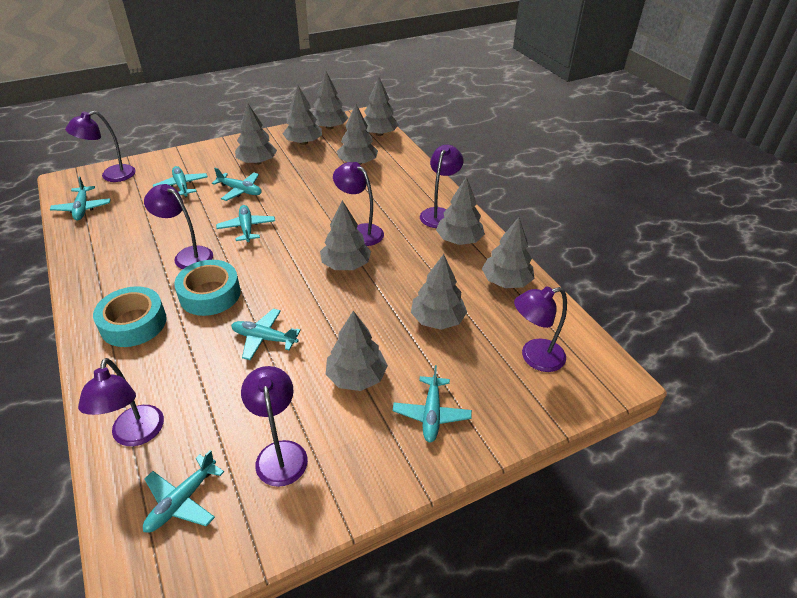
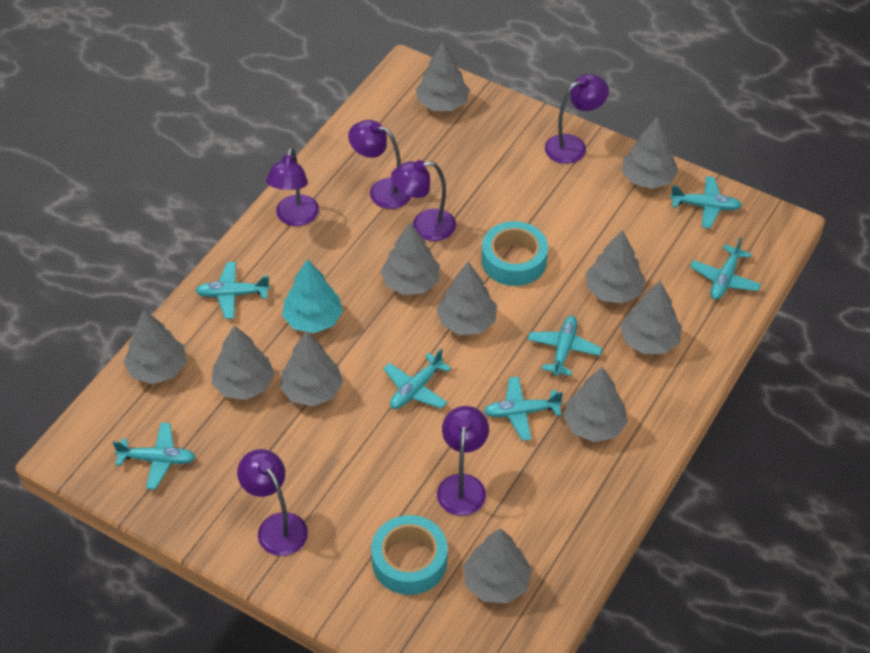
grey tree: 10 -> 11
purple lamp: 7 -> 6
turquoise tree: 0 -> 1

